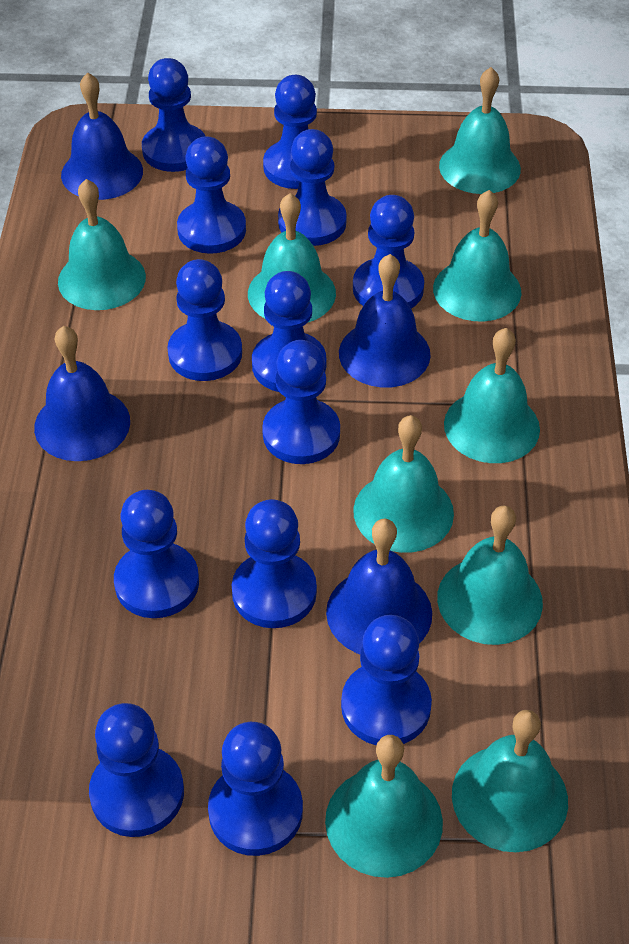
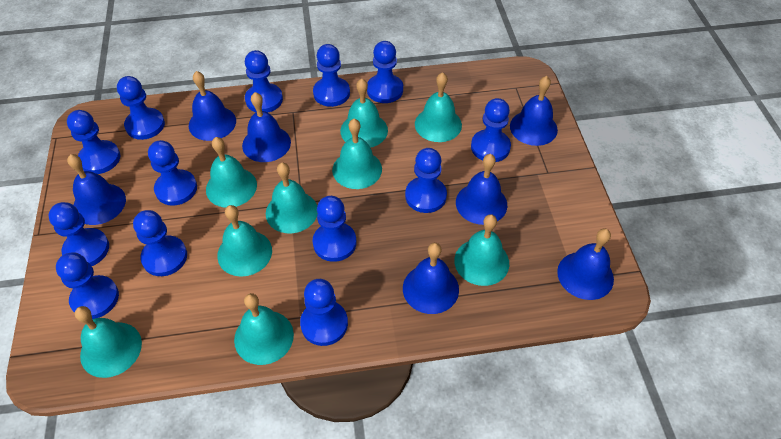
blue bell: 4 -> 7

